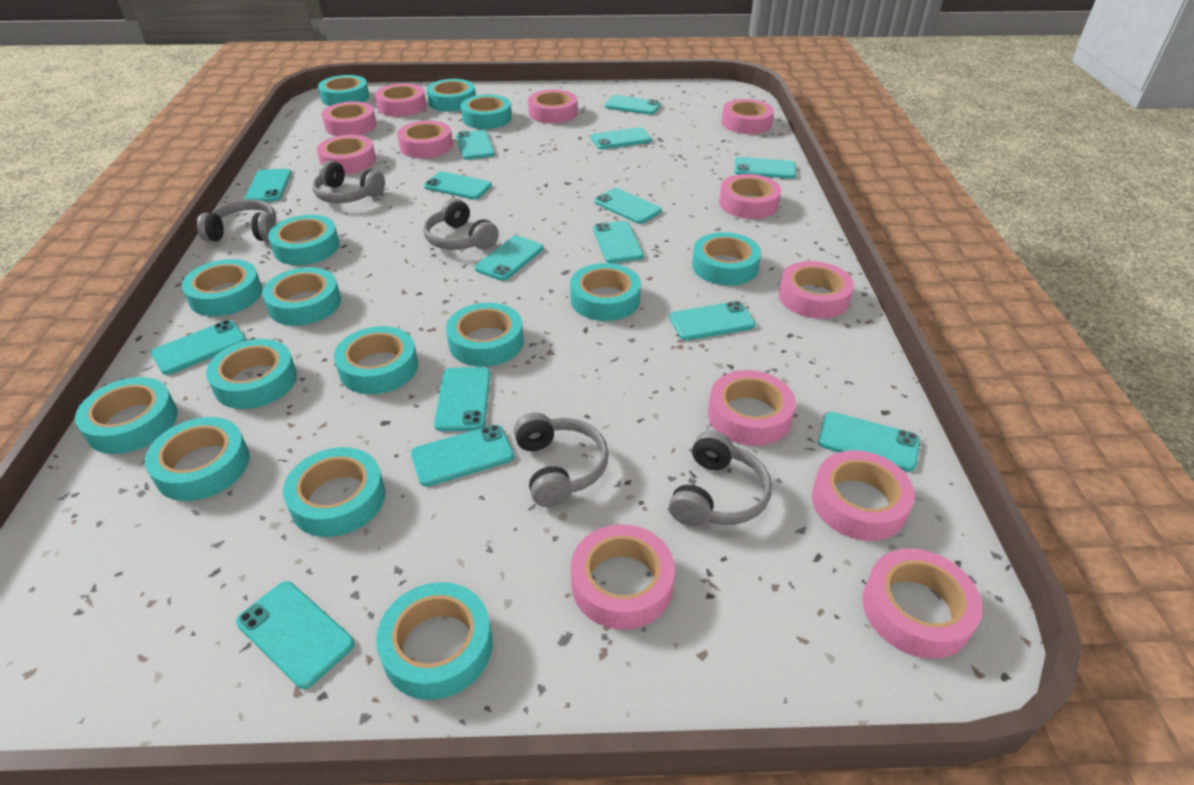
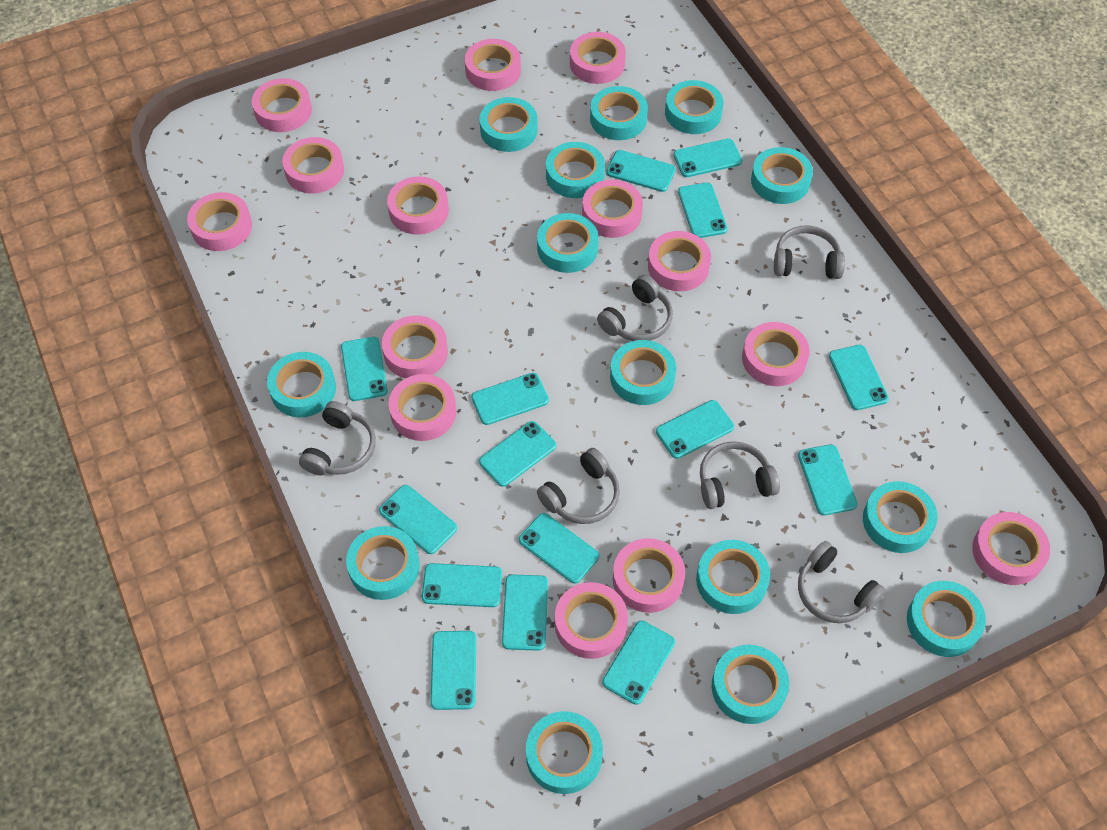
grey headphones: 5 -> 6
pink tape: 12 -> 14
turquoise tape: 15 -> 14

